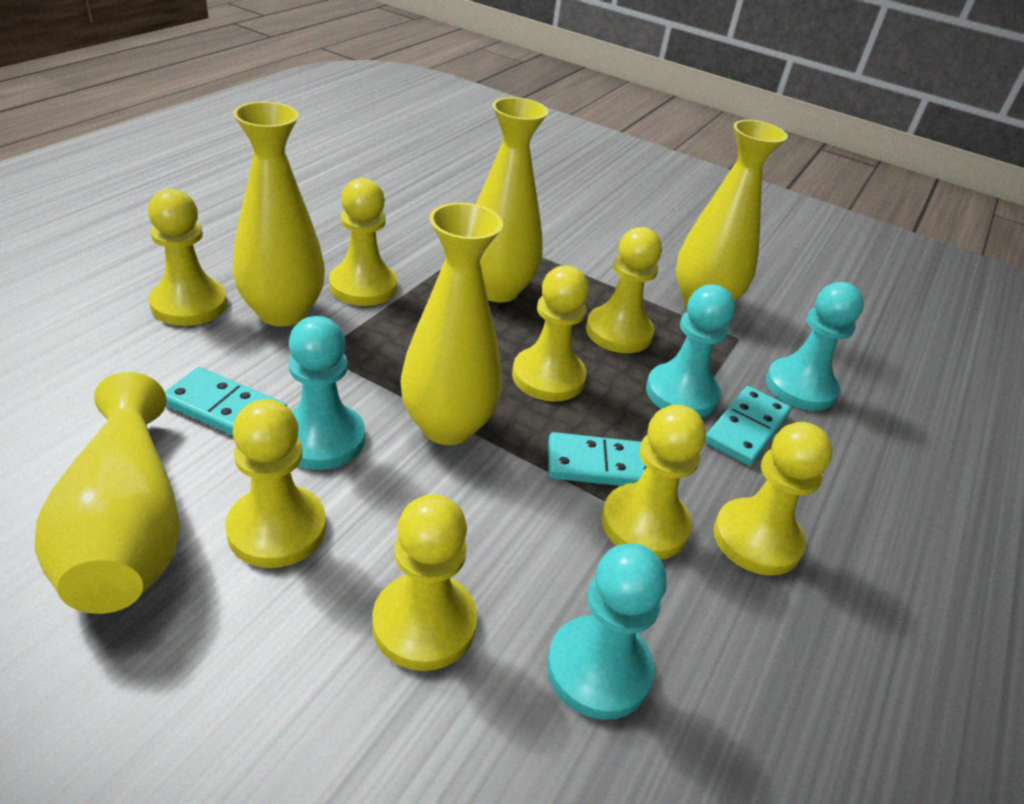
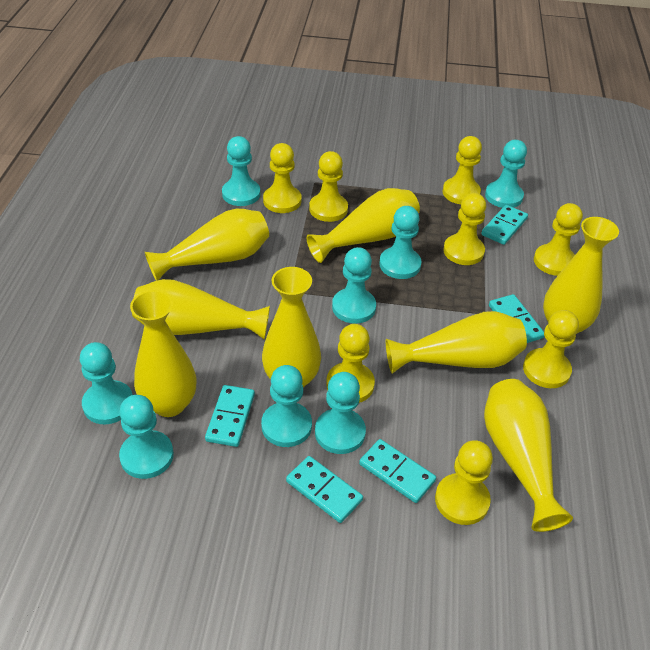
turquoise domino: 3 -> 5
turquoise pawn: 4 -> 8
yellow vase: 5 -> 8

